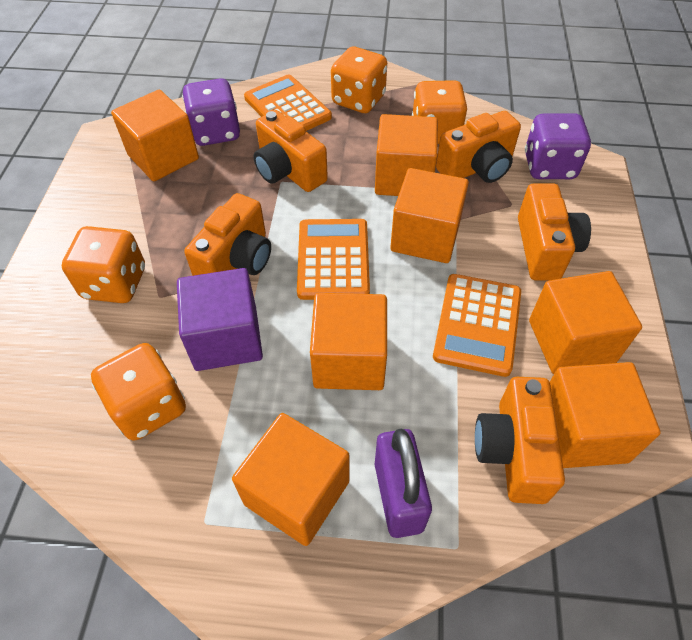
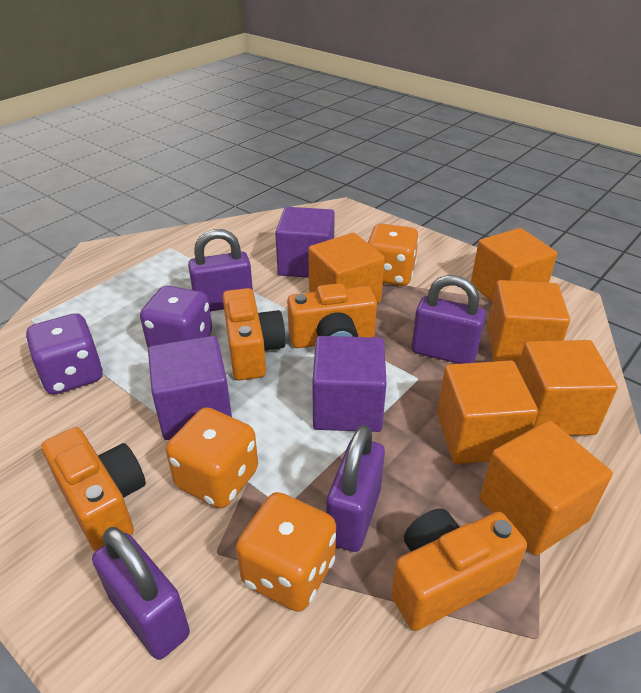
orange calculator: 3 -> 0
orange camera: 5 -> 4
orange cube: 7 -> 6
orange dice: 4 -> 3
purple cube: 1 -> 3
purple padlock: 1 -> 4

